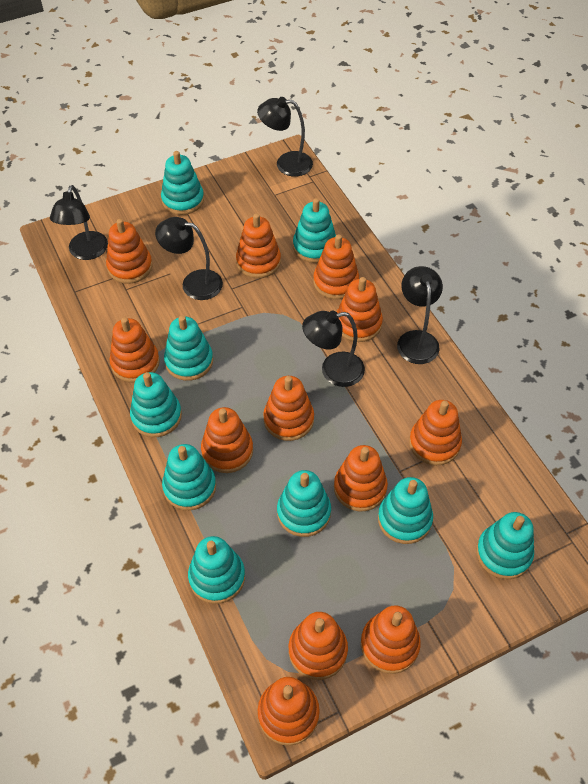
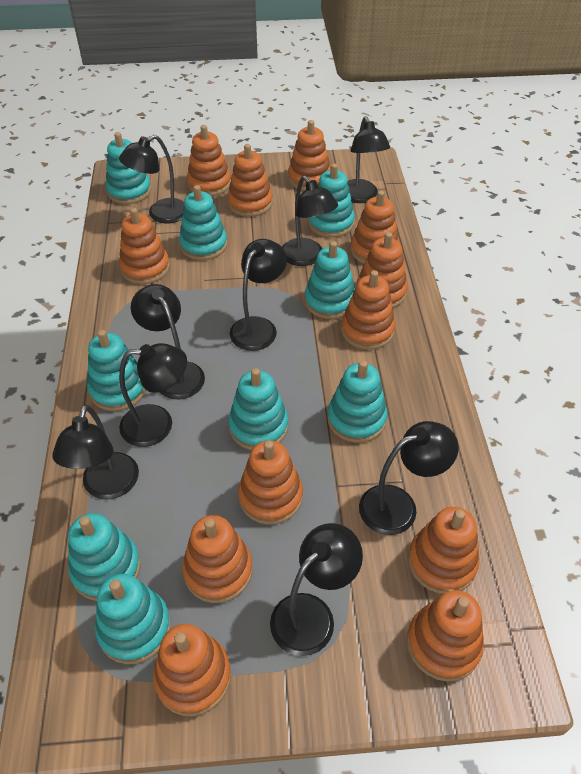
black lamp: 5 -> 9

